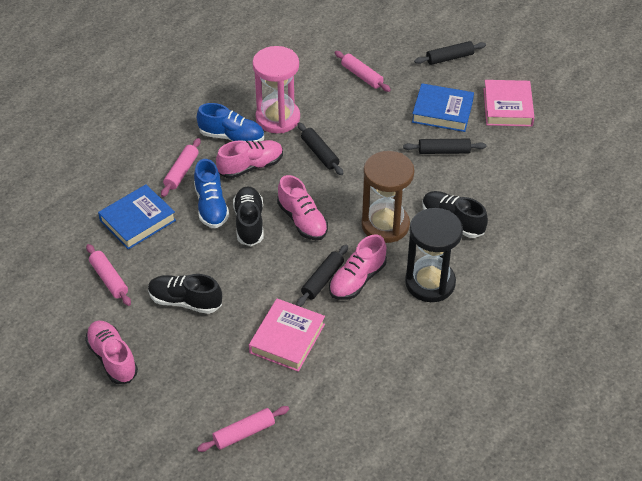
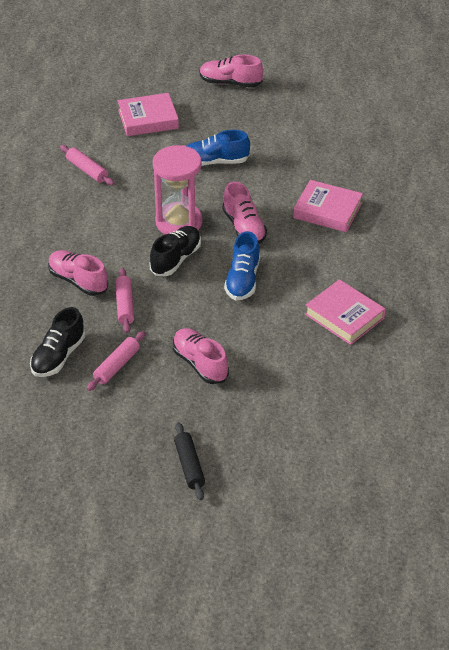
black hourglass: 1 -> 0
black rolling pin: 4 -> 1
black shoe: 3 -> 2
blue book: 2 -> 0
brown hourglass: 1 -> 0
pink book: 2 -> 3
pink rolling pin: 4 -> 3

